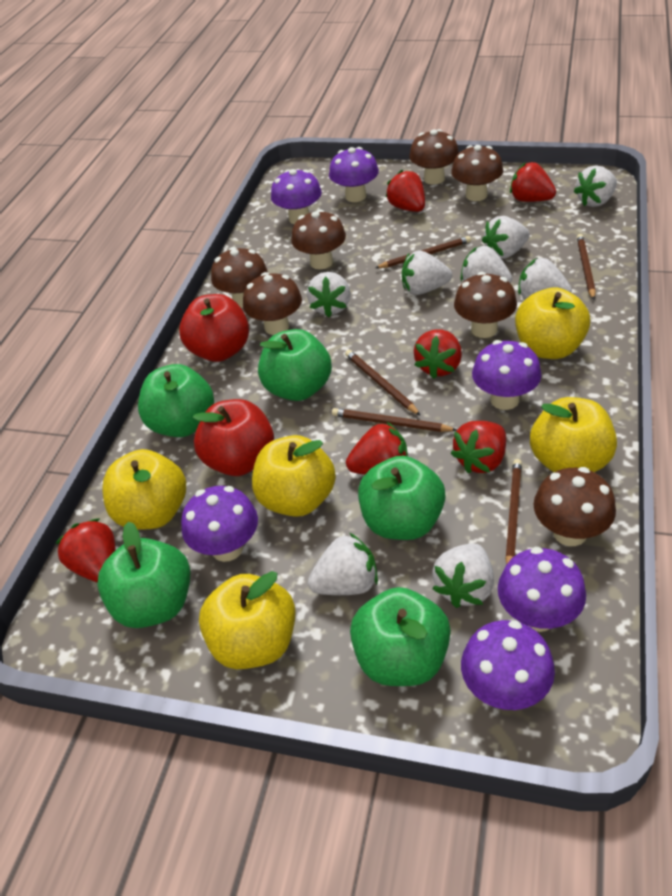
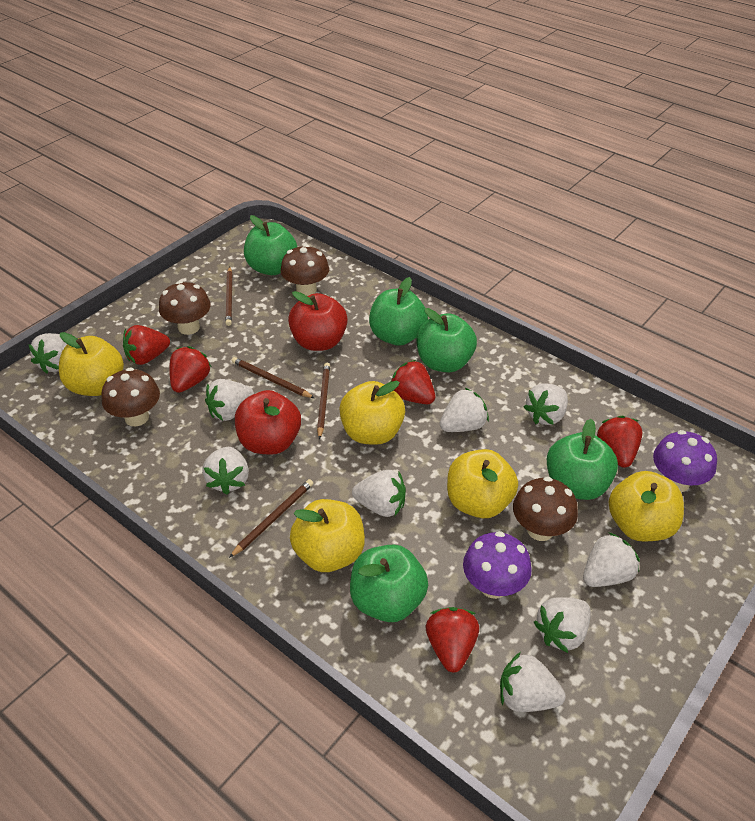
brown mushroom: 7 -> 4
brown pencil: 5 -> 4
purple mushroom: 6 -> 2
red strawberry: 6 -> 5
white strawberry: 8 -> 9

